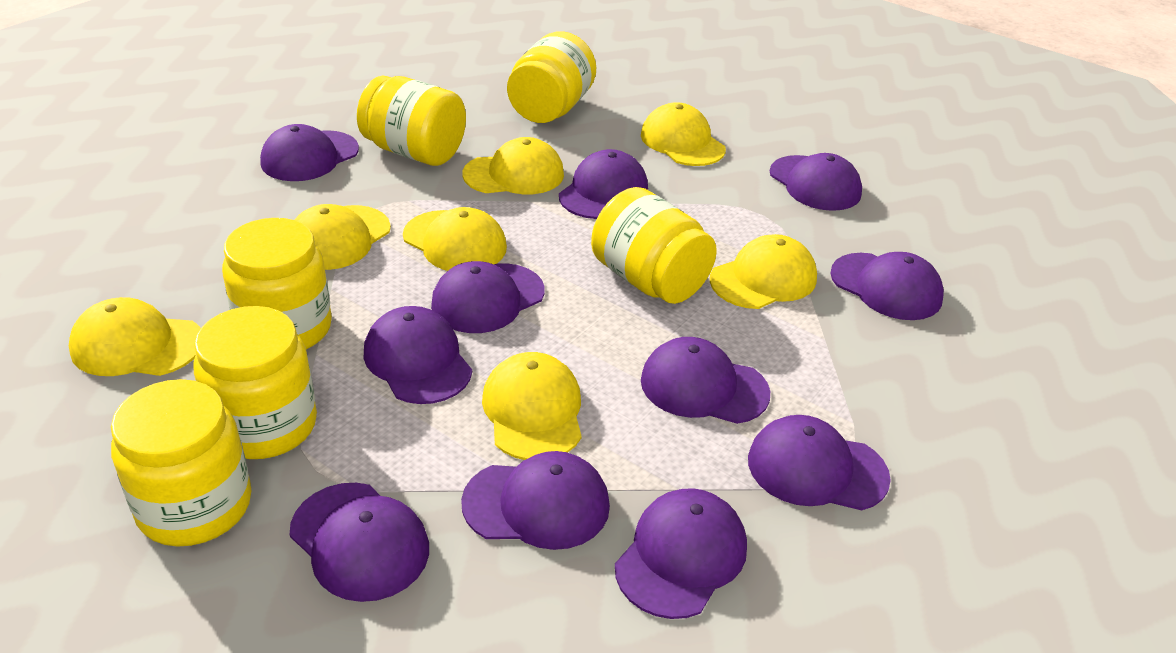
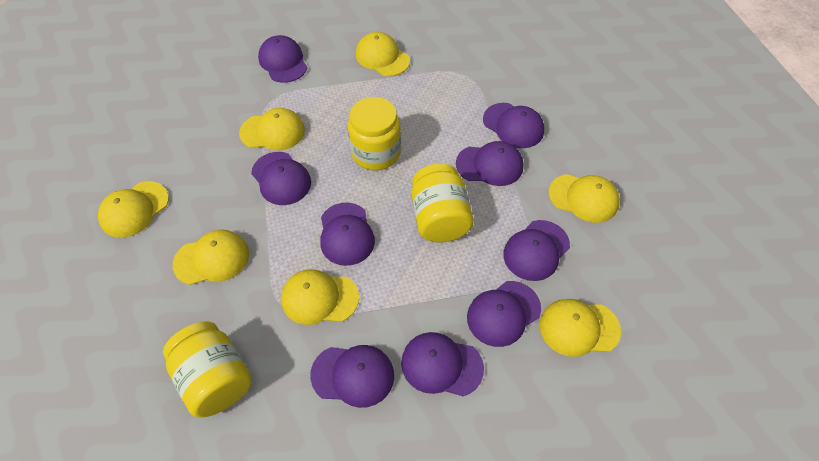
purple cap: 11 -> 9
yellow jar: 6 -> 3

